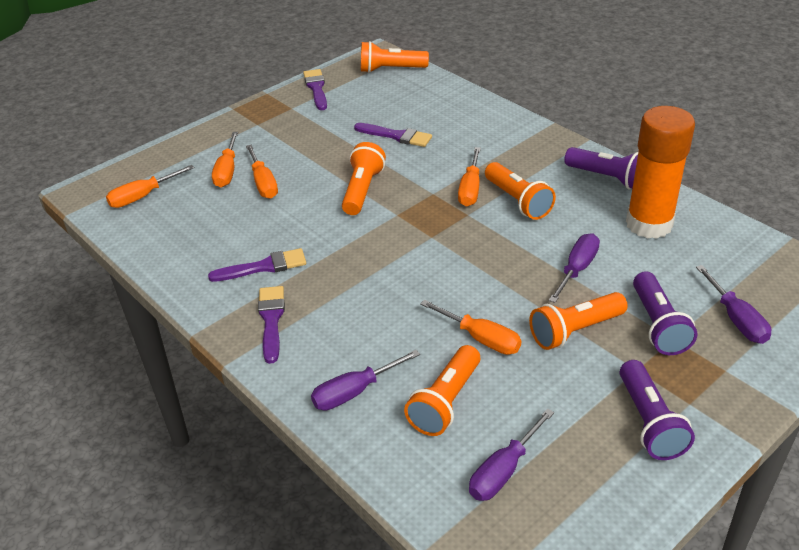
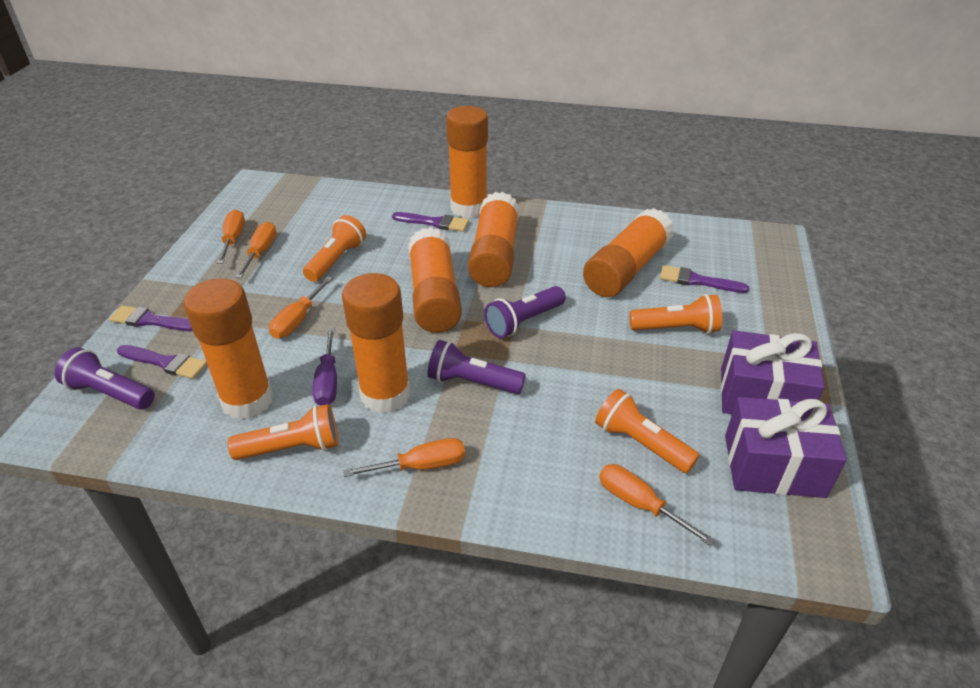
orange flashlight: 5 -> 4
orange glue stick: 1 -> 6
purple gift: 0 -> 2
purple screwdriver: 4 -> 1

